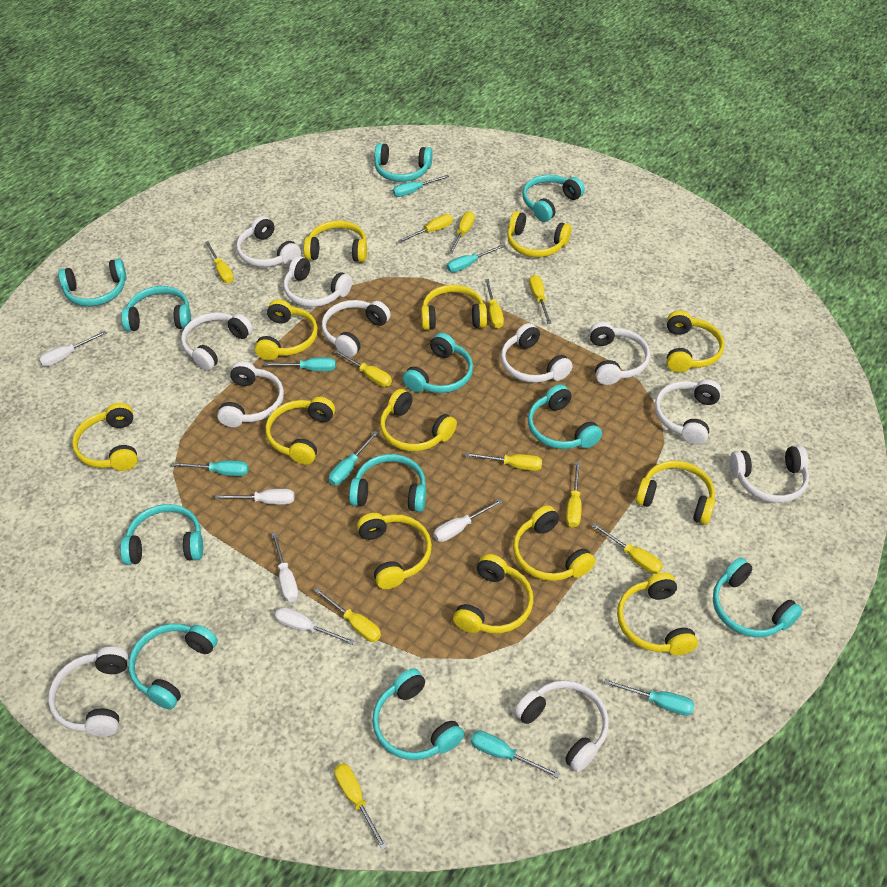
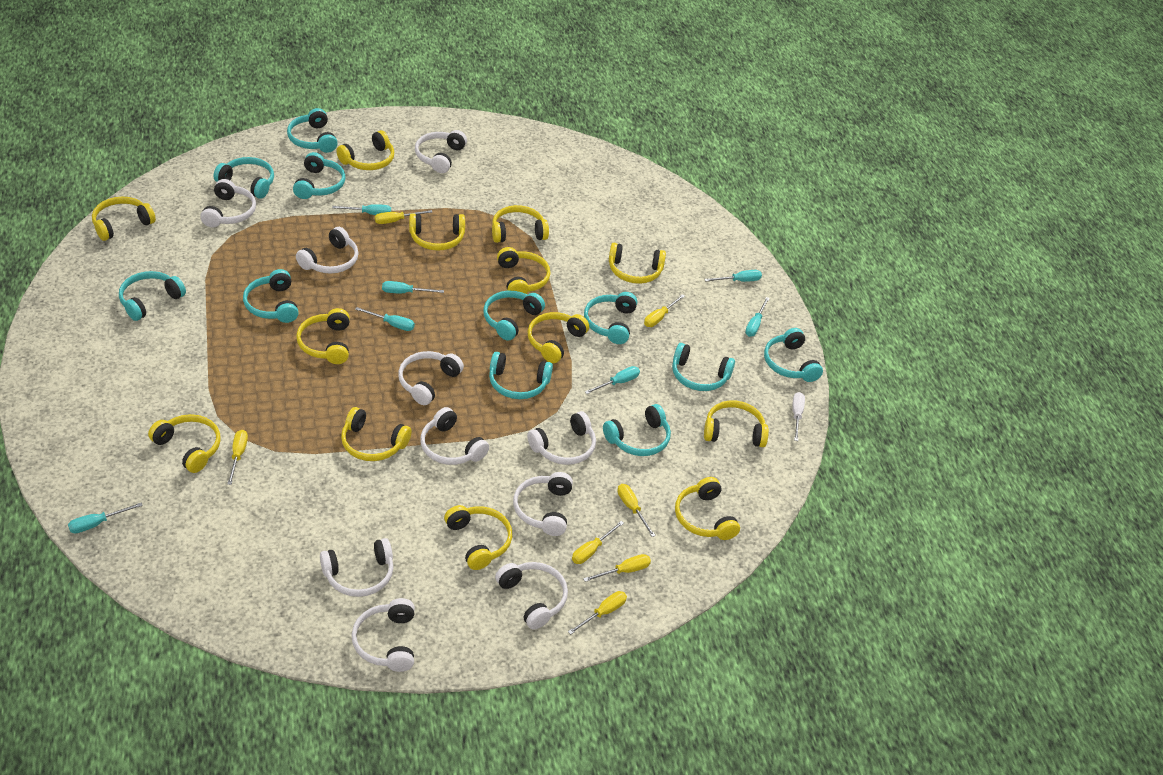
white headphones: 11 -> 10
white screwdriver: 5 -> 1
yellow screwdriver: 11 -> 7

